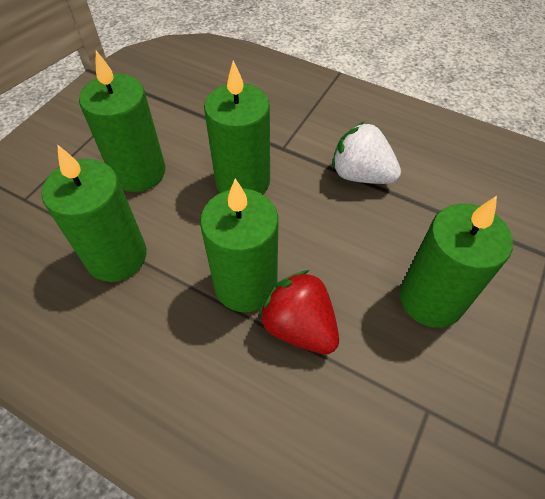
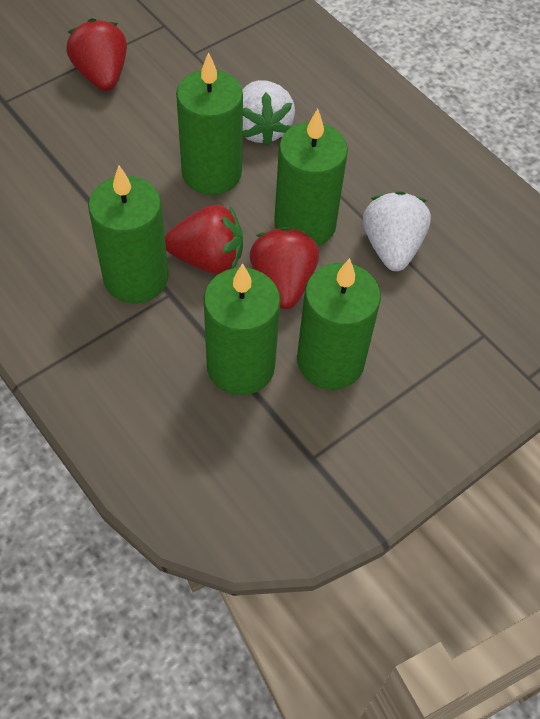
red strawberry: 1 -> 3
white strawberry: 1 -> 2

